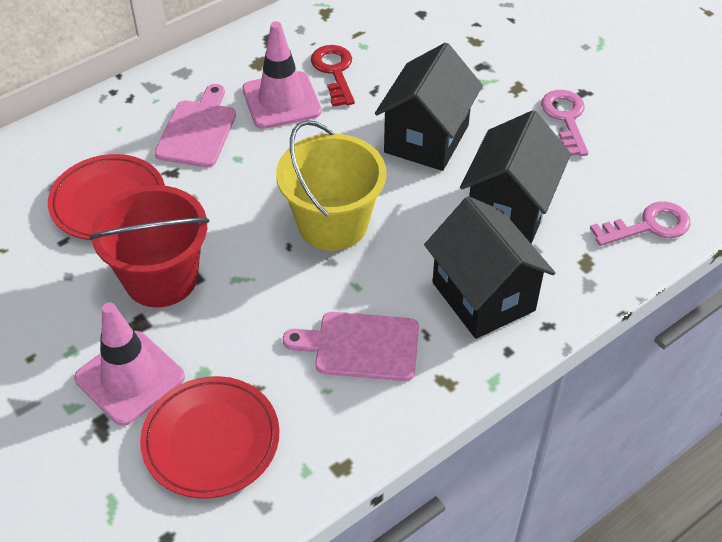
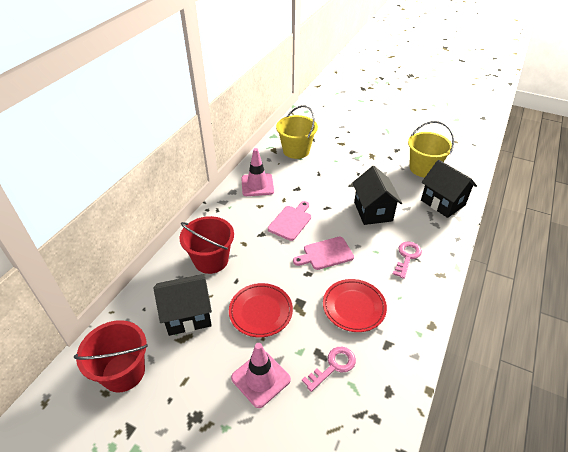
red bucket: 1 -> 2
red key: 1 -> 0
yellow bucket: 1 -> 2

